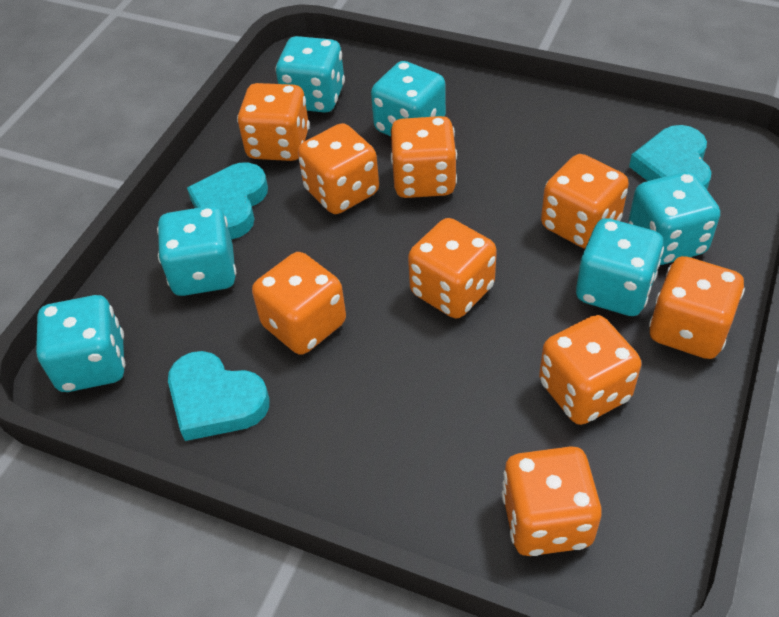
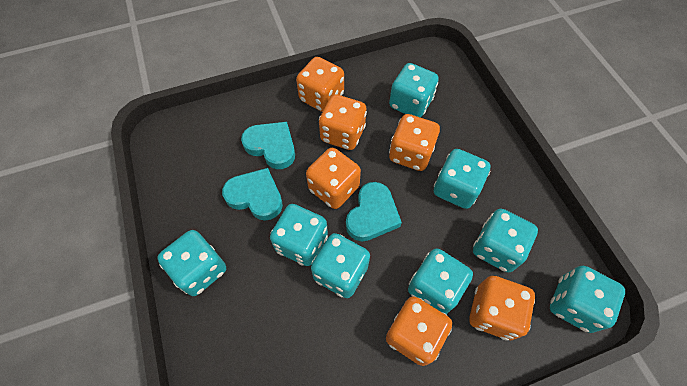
orange dice: 9 -> 6
turquoise dice: 6 -> 8

